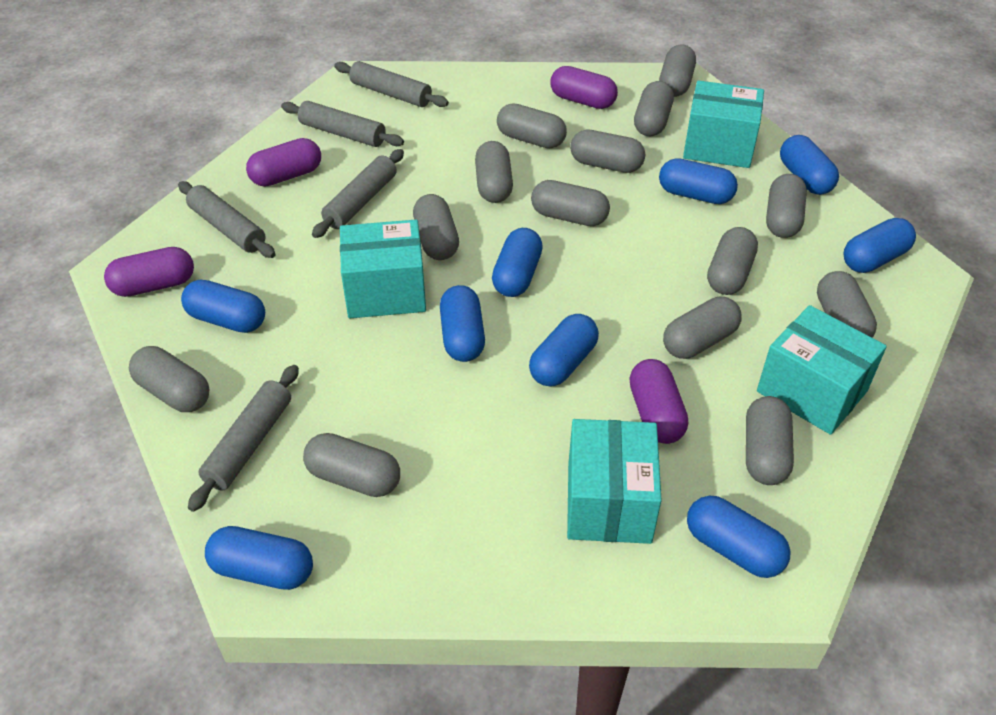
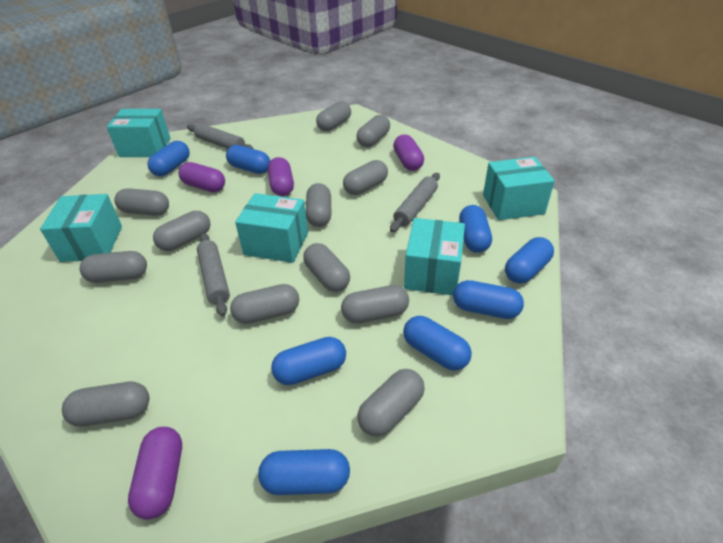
blue capsule: 9 -> 8
grey capsule: 14 -> 12
grey rolling pin: 5 -> 3
turquoise box: 4 -> 5

